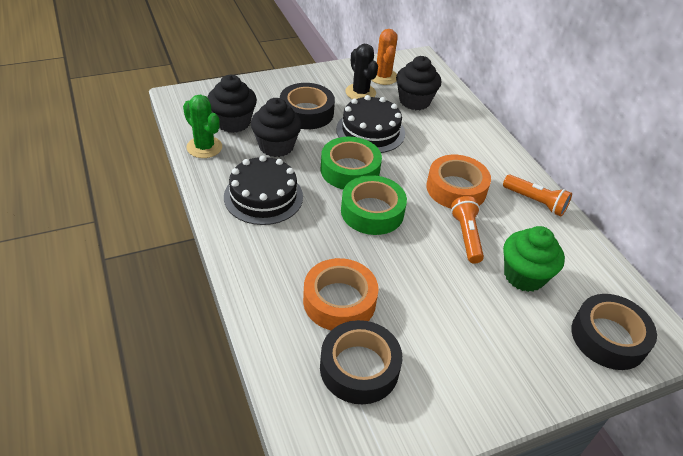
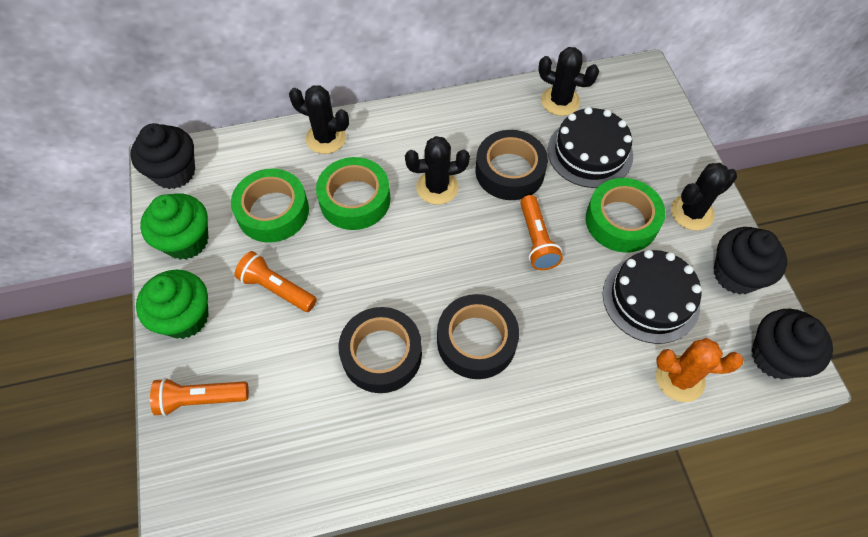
black cactus: 1 -> 4
green cactus: 1 -> 0
green cupcake: 1 -> 2
green tape: 2 -> 3
orange flashlight: 2 -> 3
orange tape: 2 -> 0

